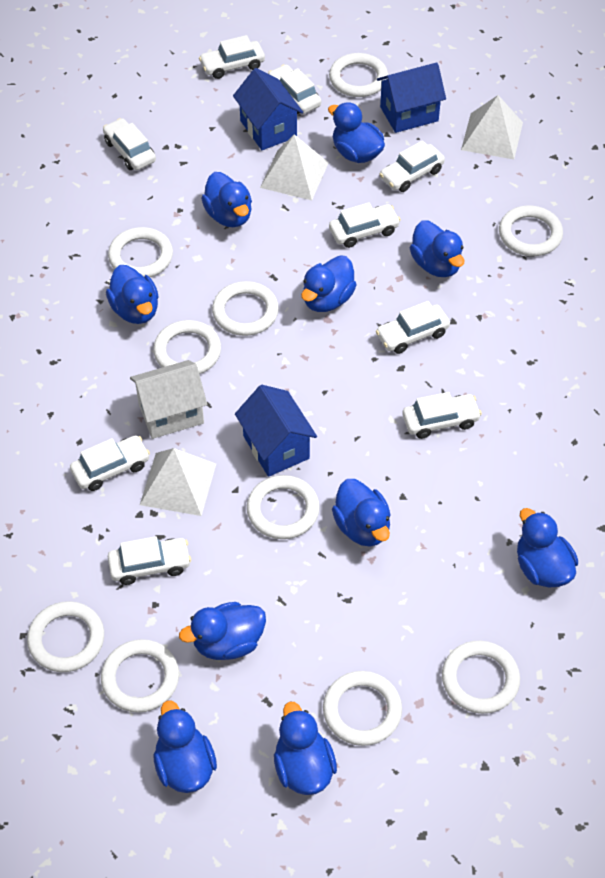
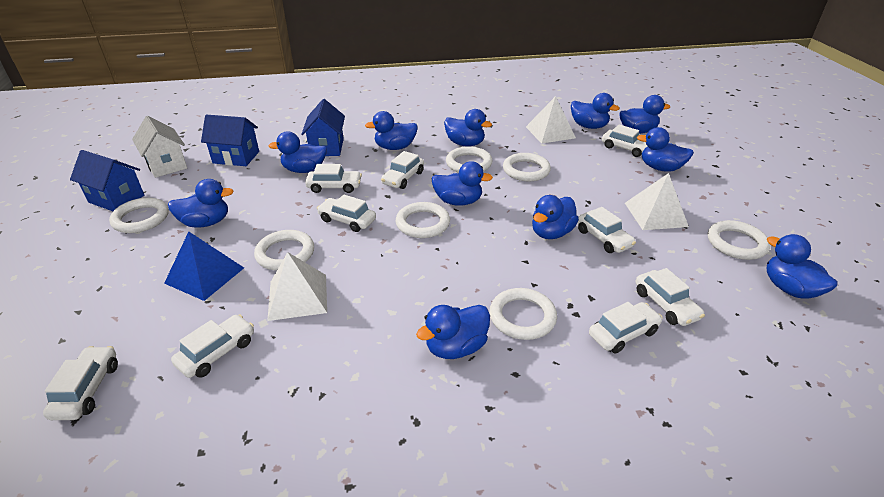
blue duck: 10 -> 11
blue pyramid: 0 -> 1
white ring: 10 -> 7

